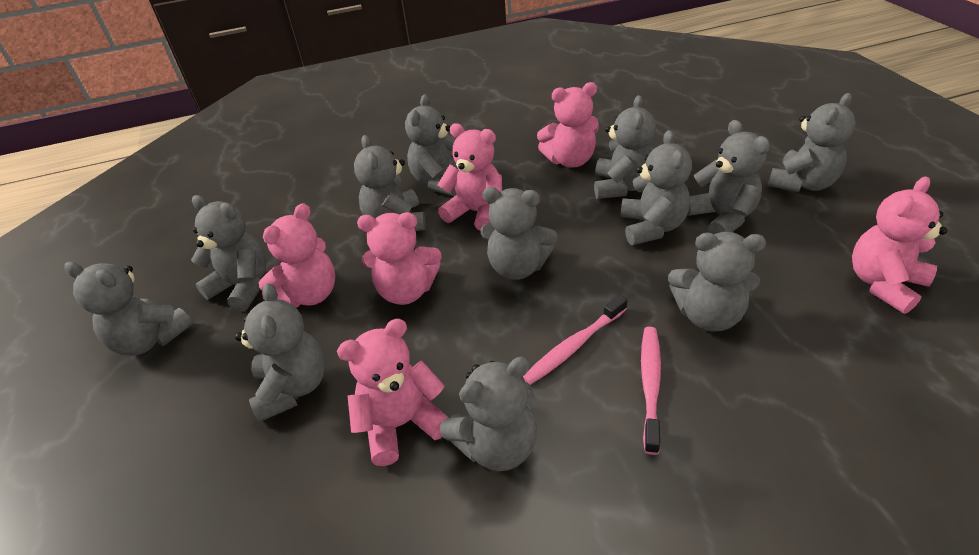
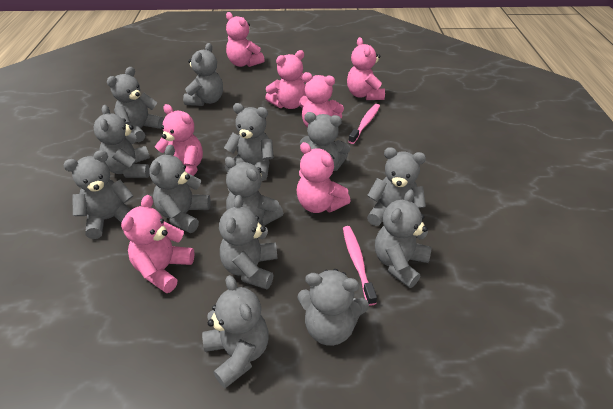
grey teddy bear: 12 -> 13
pink teddy bear: 6 -> 7

